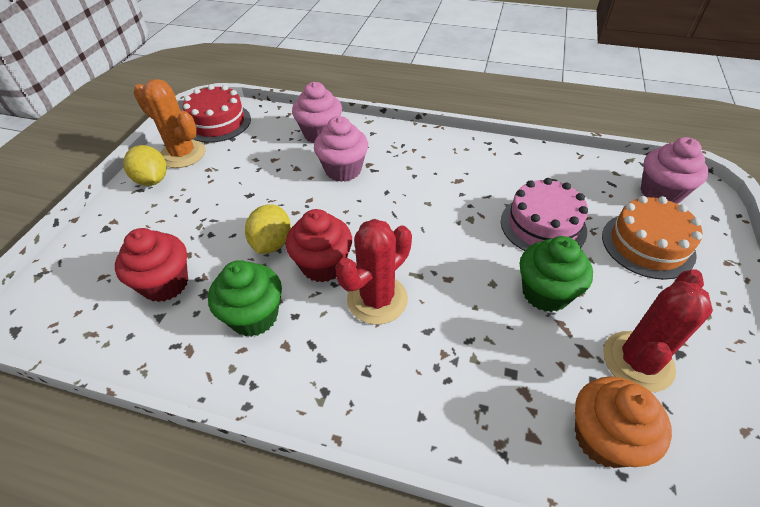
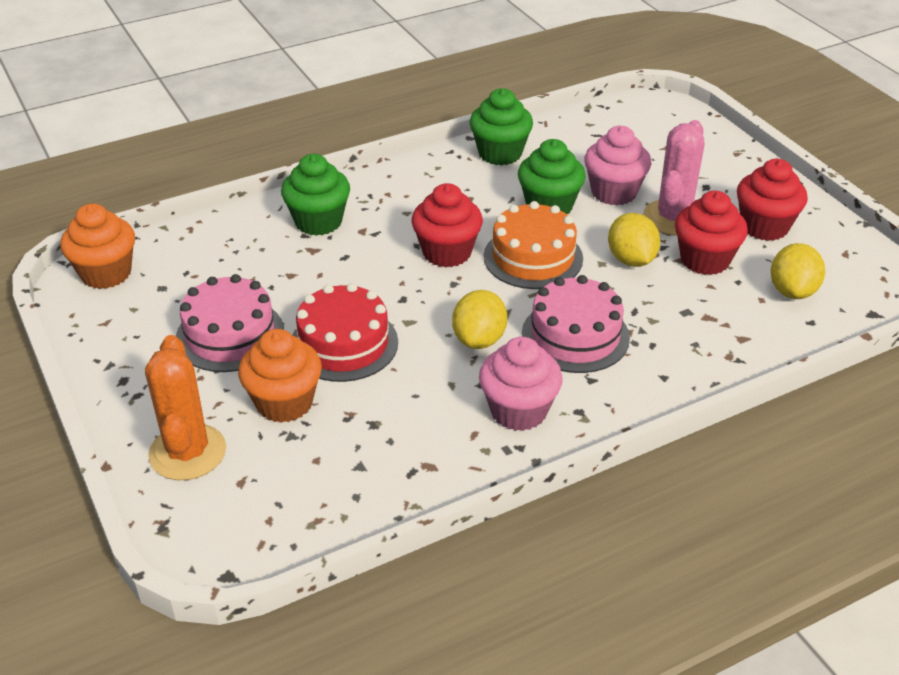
green cupcake: 2 -> 3
orange cupcake: 1 -> 2
pink cactus: 0 -> 1
pink cake: 1 -> 2
pink cupcake: 3 -> 2
red cactus: 2 -> 0
red cupcake: 2 -> 3
yellow lemon: 2 -> 3

